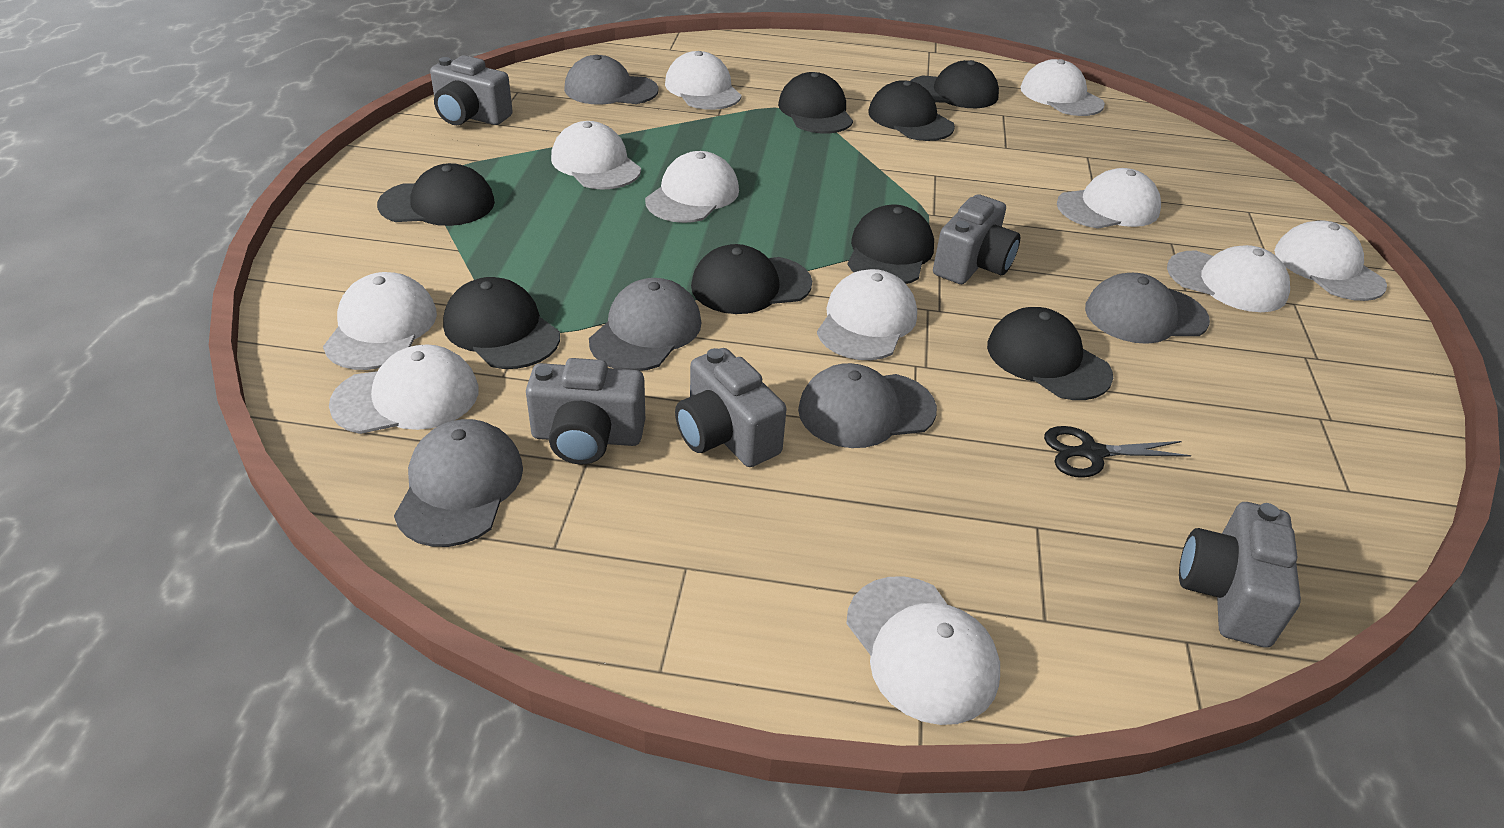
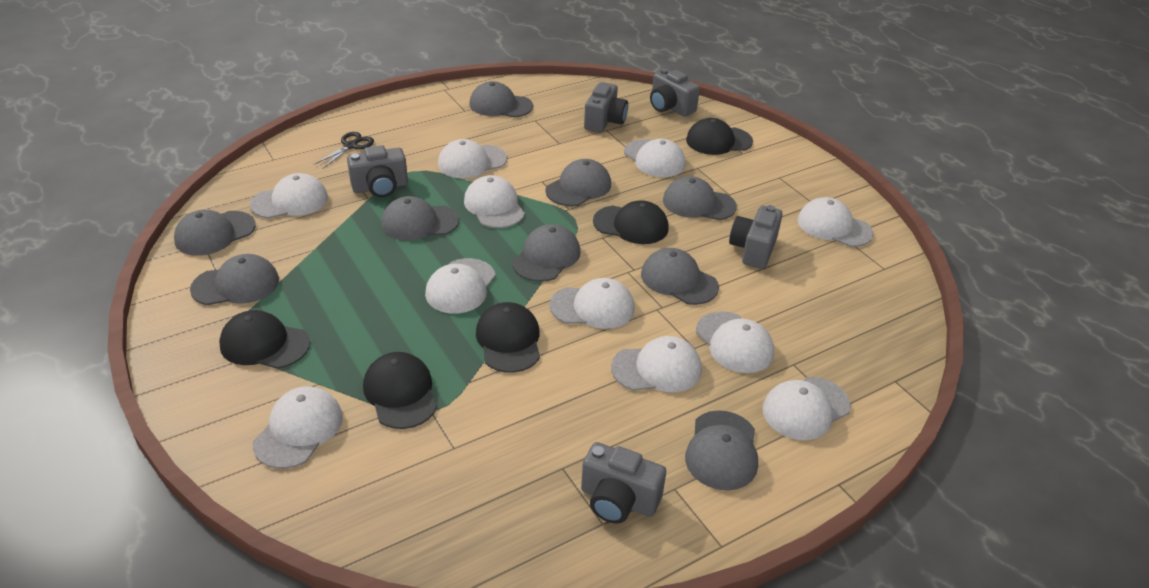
black cap: 8 -> 5
grey cap: 5 -> 9

